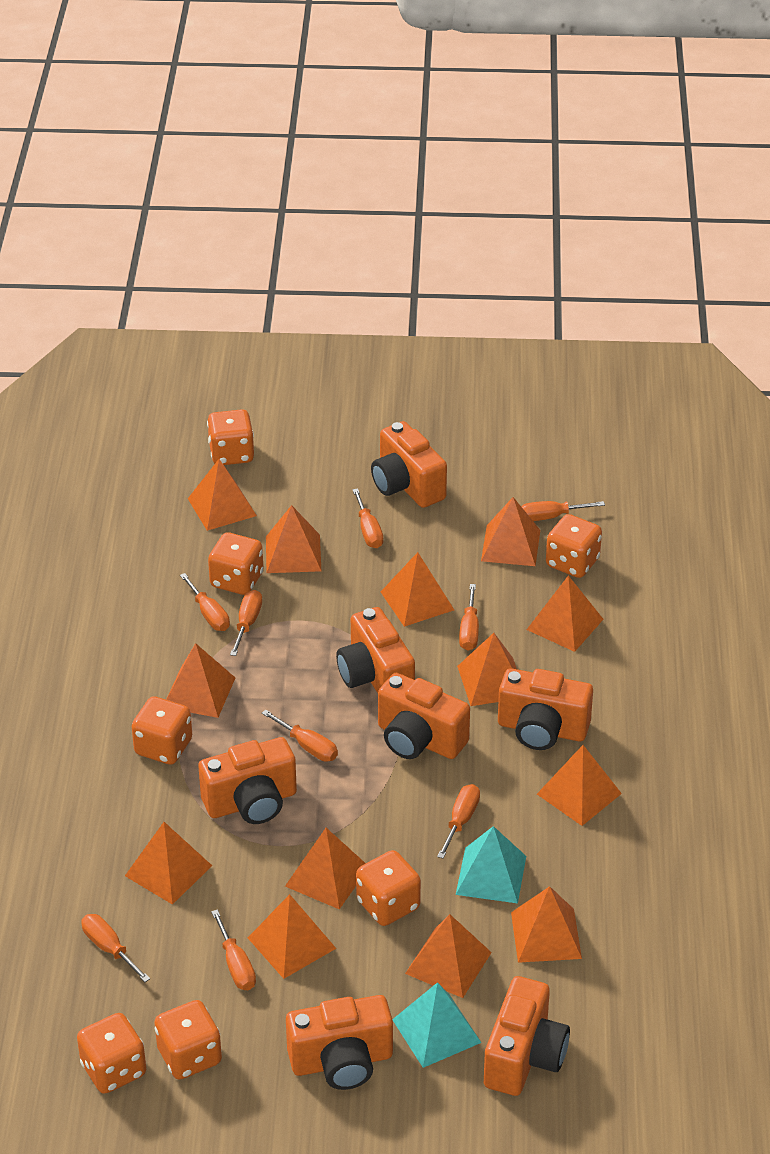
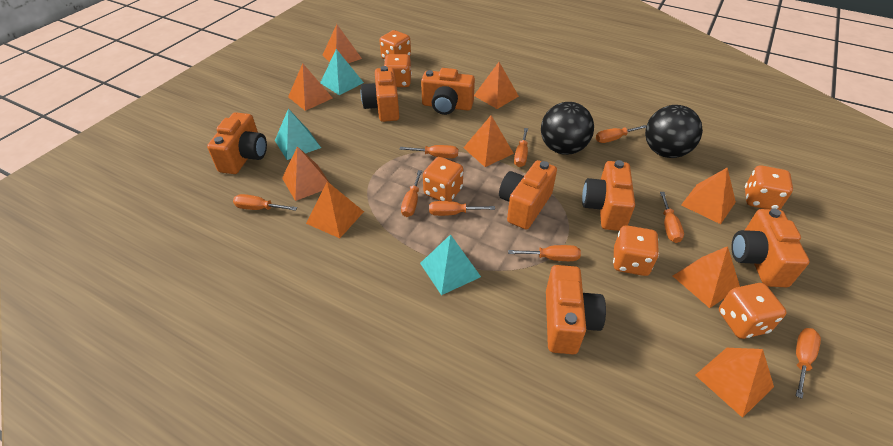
black ball: 0 -> 2
orange dice: 7 -> 6
orange pyramid: 13 -> 9
turquoise pyramid: 2 -> 3

